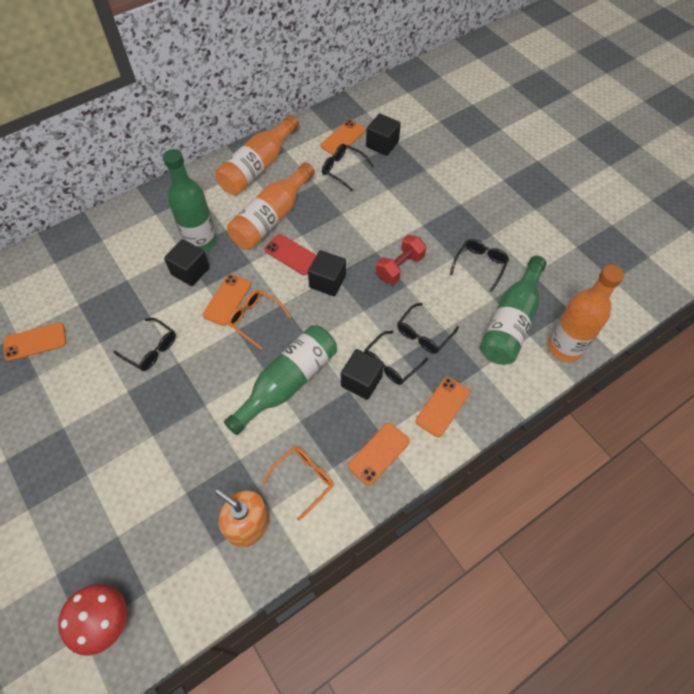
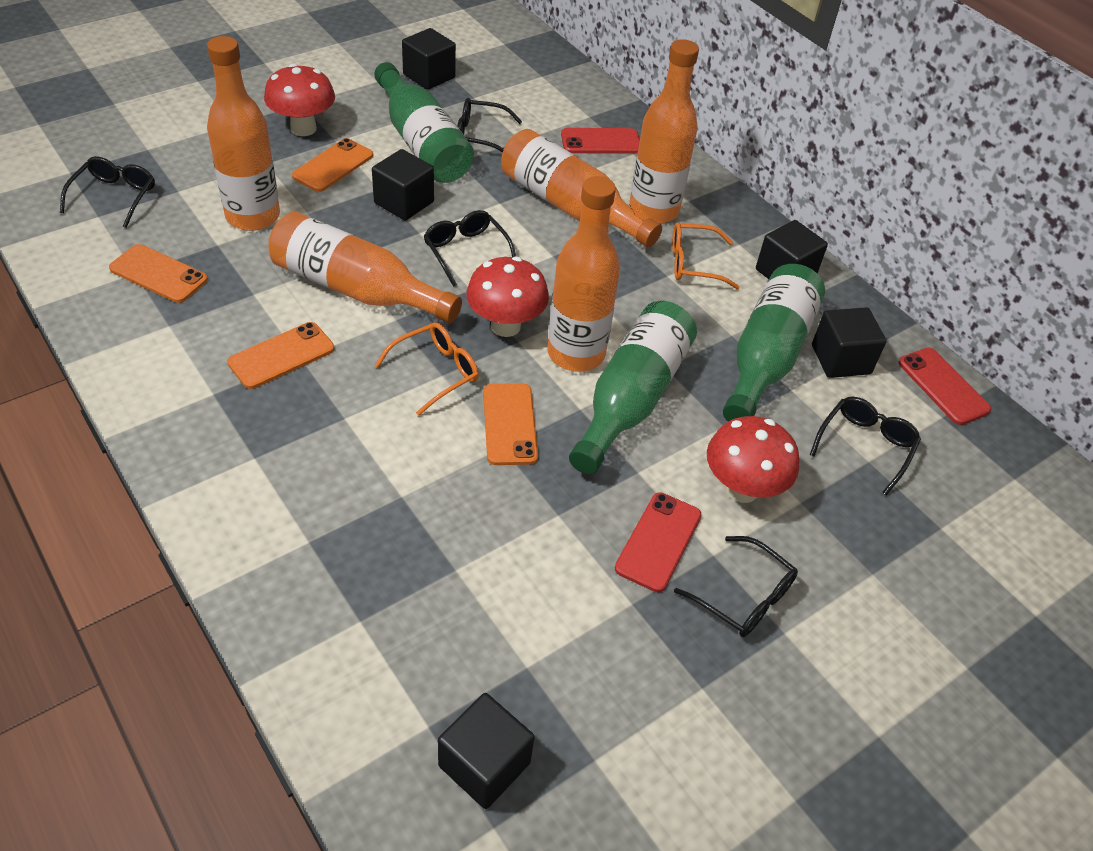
black cube: 4 -> 5
orange bottle: 3 -> 5
orange phone: 5 -> 4
orange soap dispenser: 1 -> 0
red dumbbell: 1 -> 0
red mushroom: 1 -> 3
red phone: 1 -> 3

